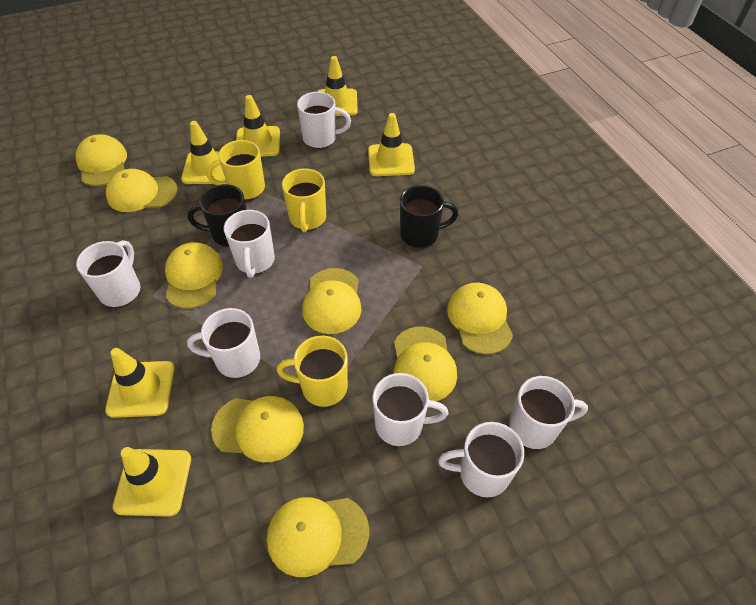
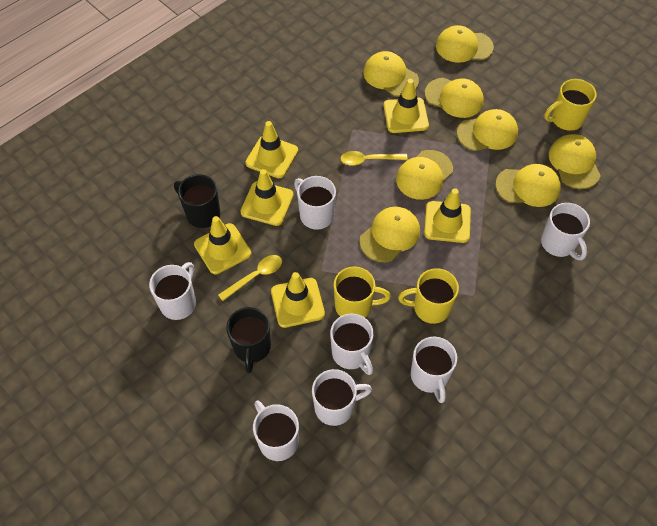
yellow spoon: 0 -> 2

